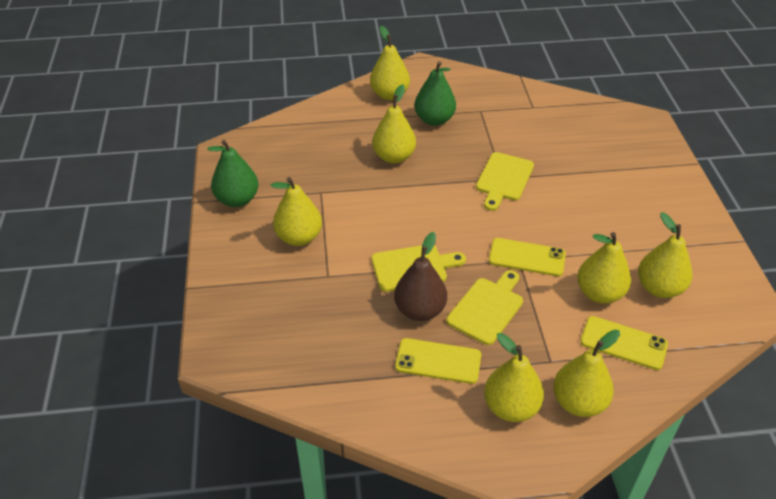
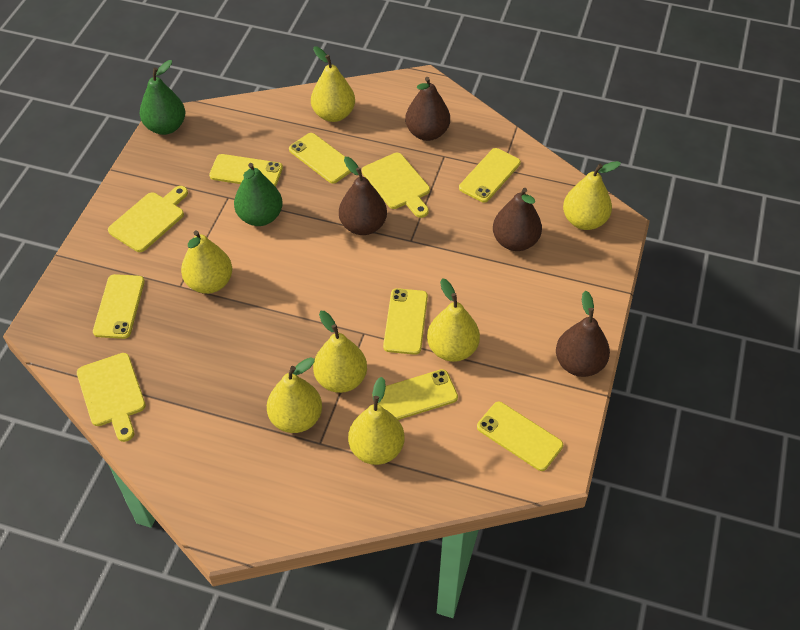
brown pear: 1 -> 4
yellow phone: 3 -> 7

